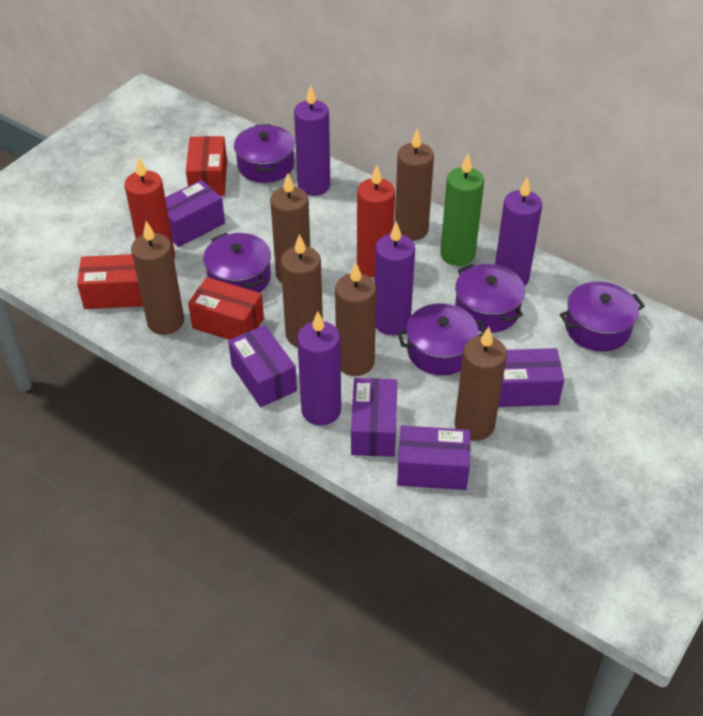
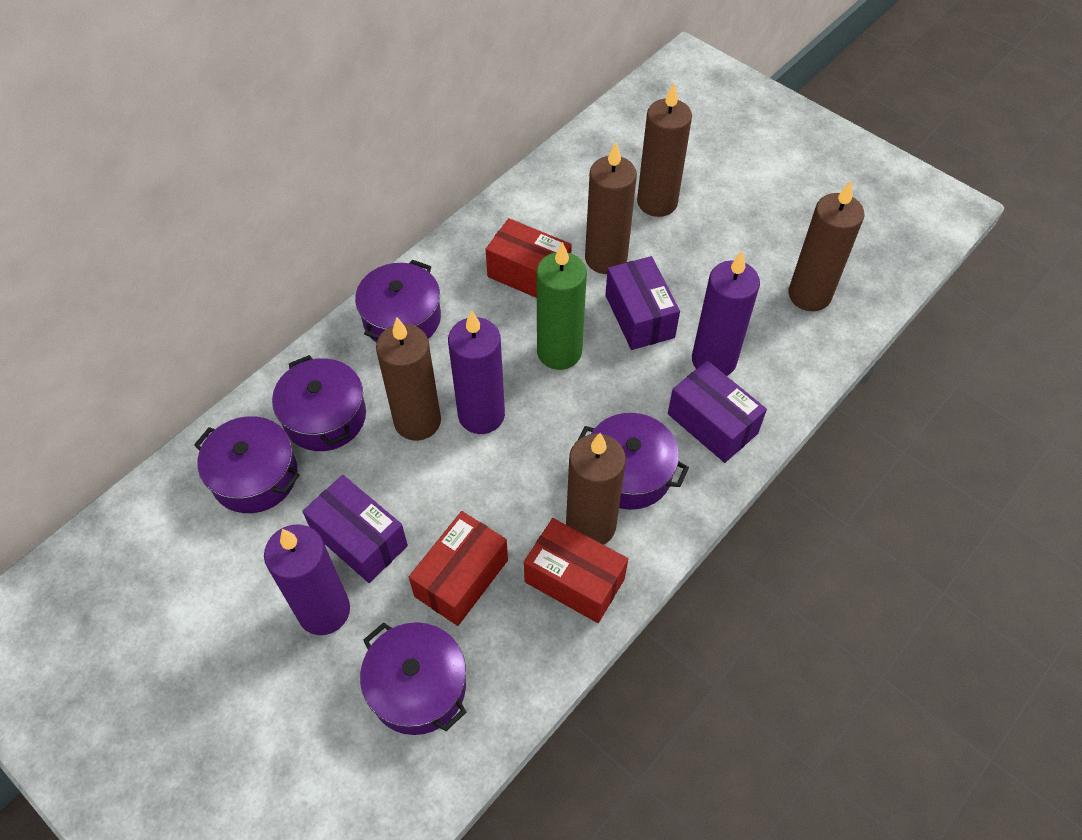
brown candle: 6 -> 5
purple box: 5 -> 3
purple candle: 4 -> 3
red candle: 2 -> 0

